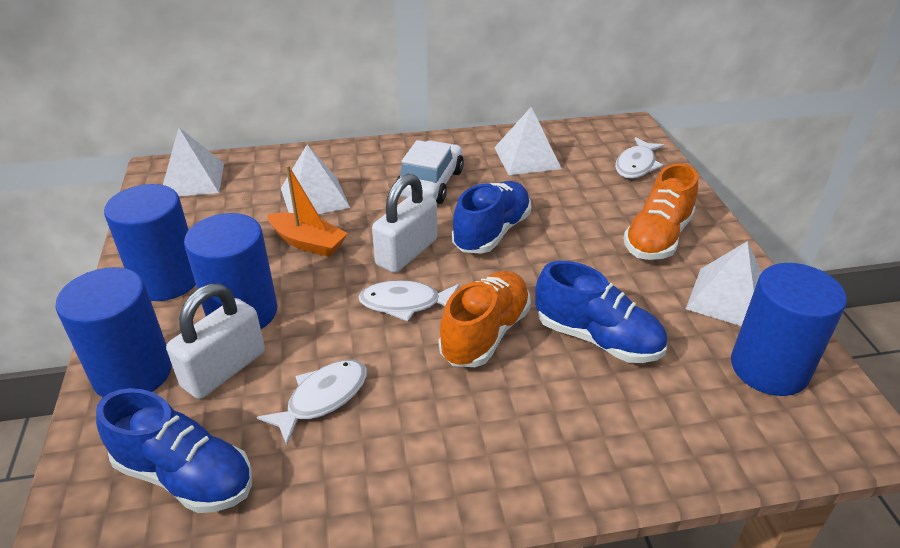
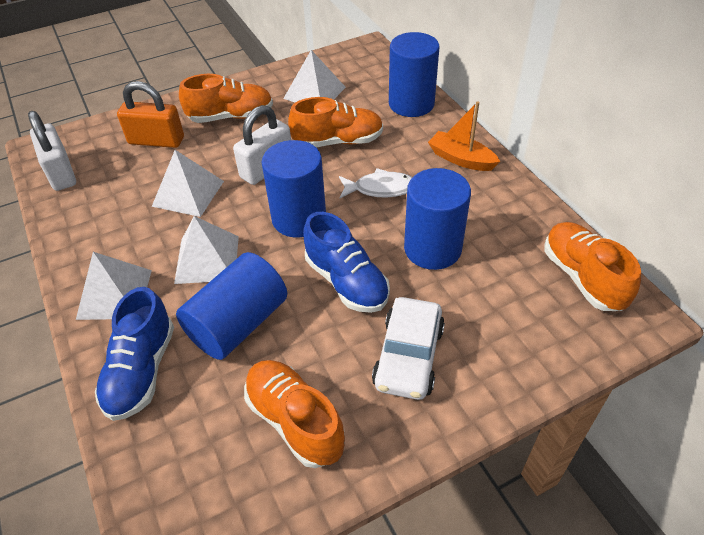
blue shoe: 3 -> 2
orange padlock: 0 -> 1
orange shoe: 2 -> 4
white fish: 3 -> 1

